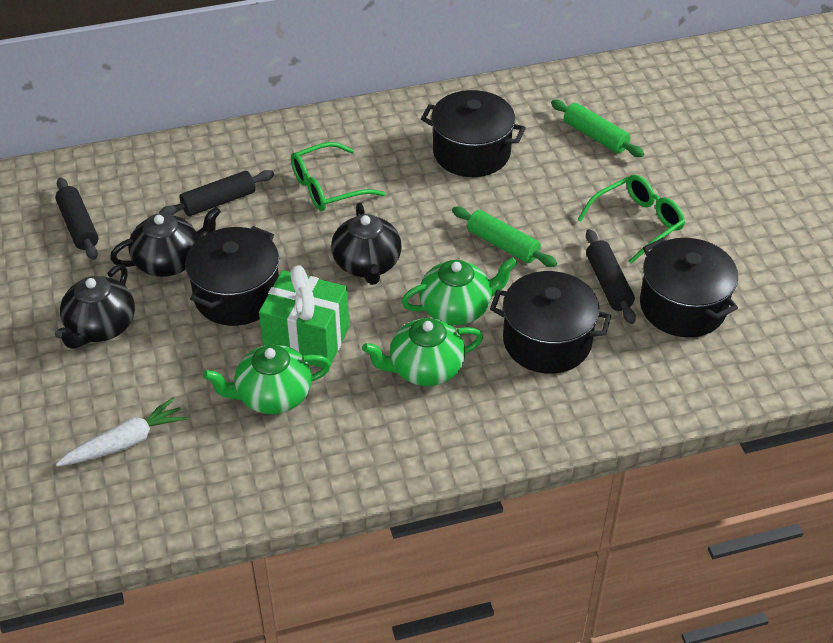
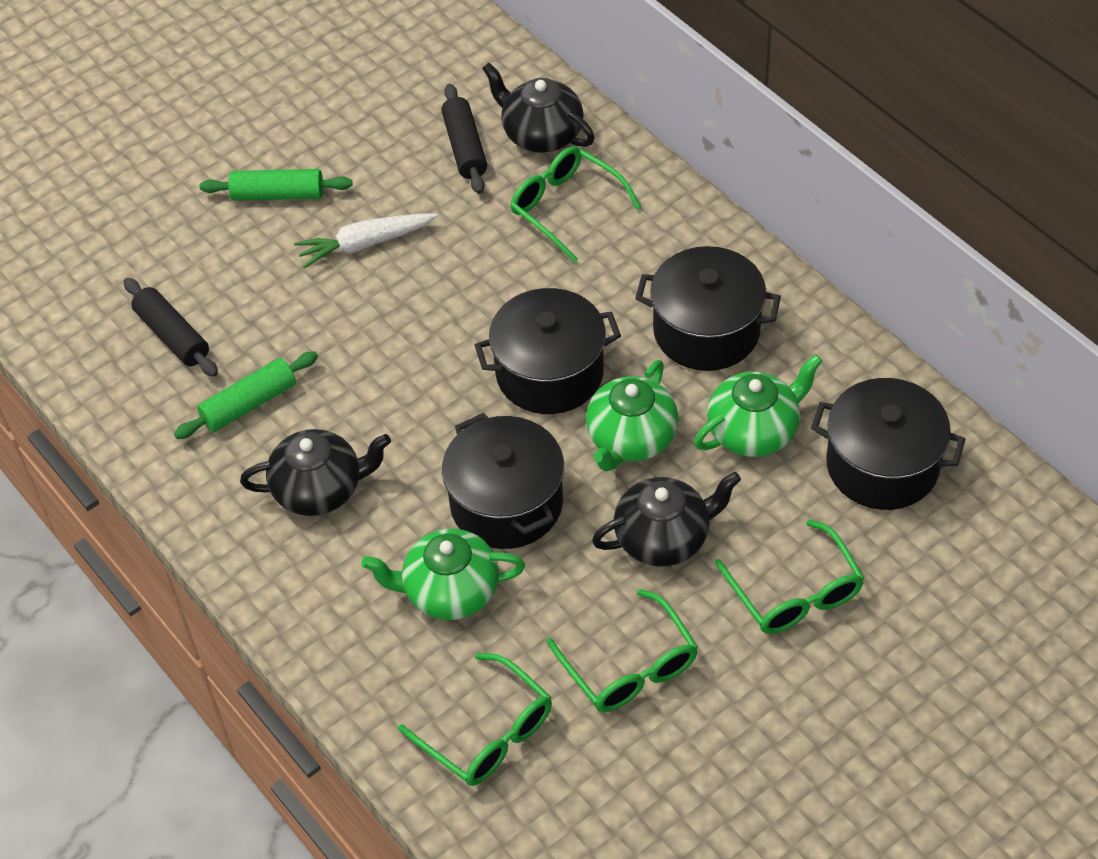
black rolling pin: 3 -> 2
green gift: 1 -> 0
green glasses: 2 -> 4

